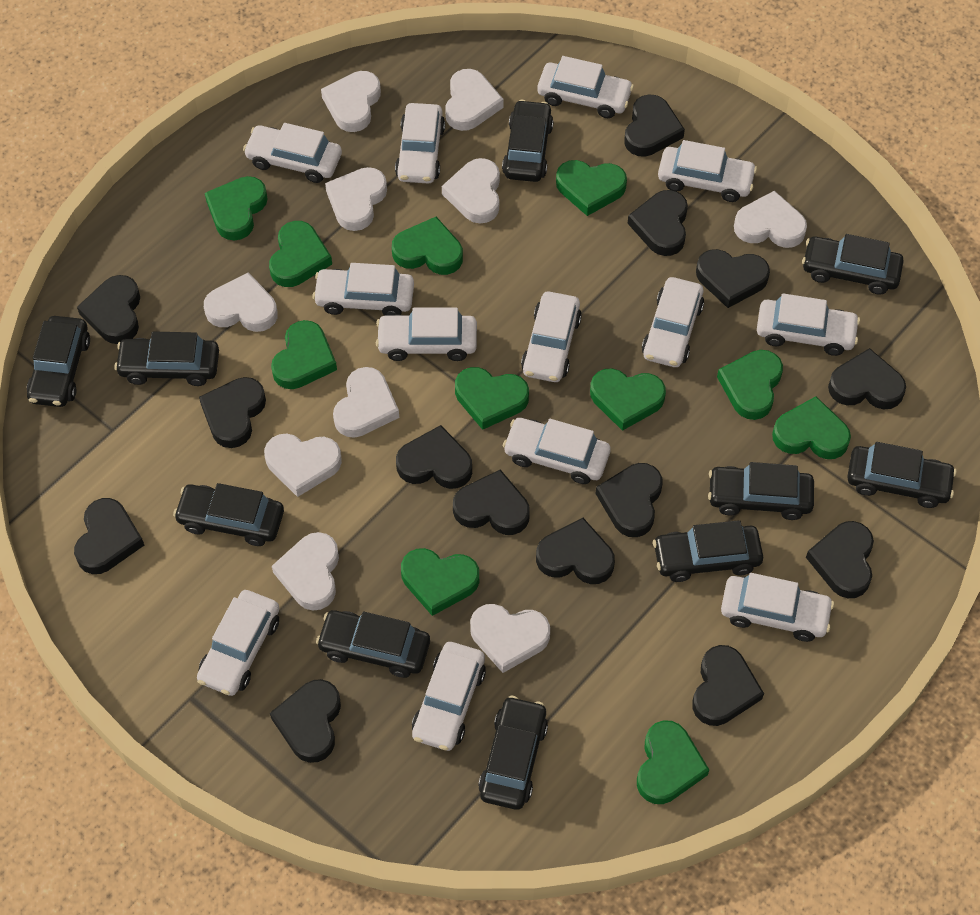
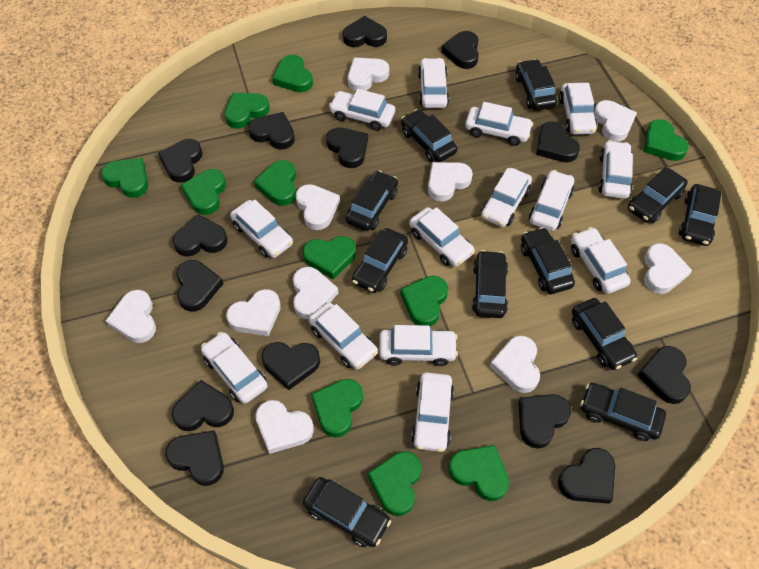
black car: 10 -> 11
white car: 13 -> 14

